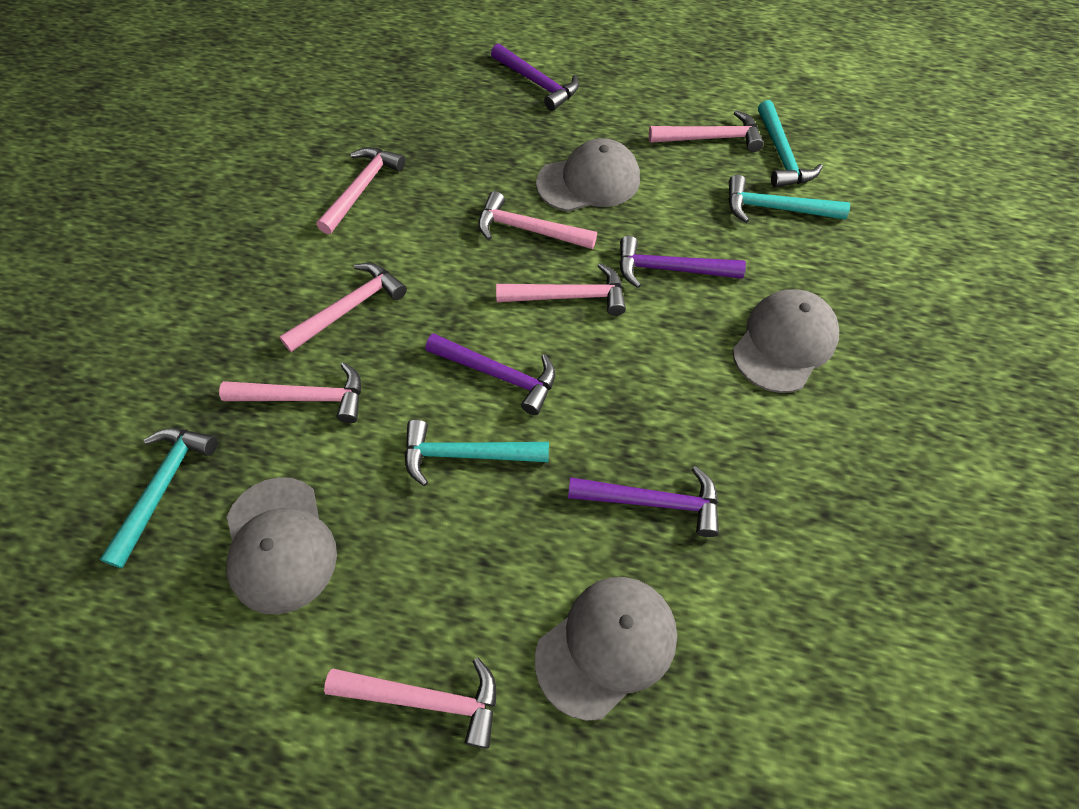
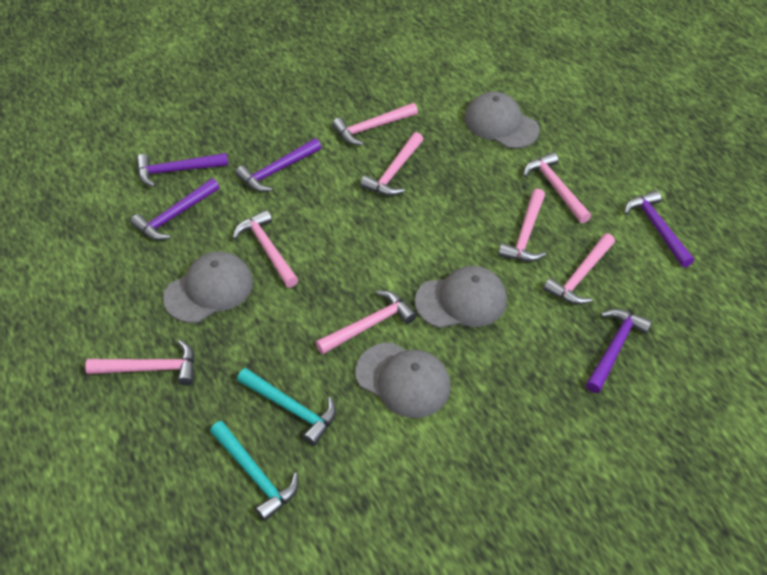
pink hammer: 7 -> 8
purple hammer: 4 -> 5
turquoise hammer: 4 -> 2

